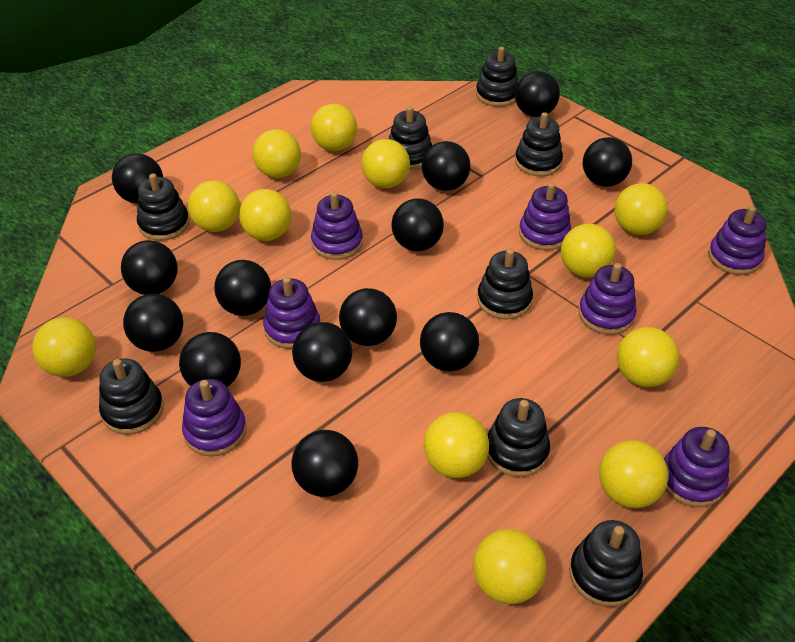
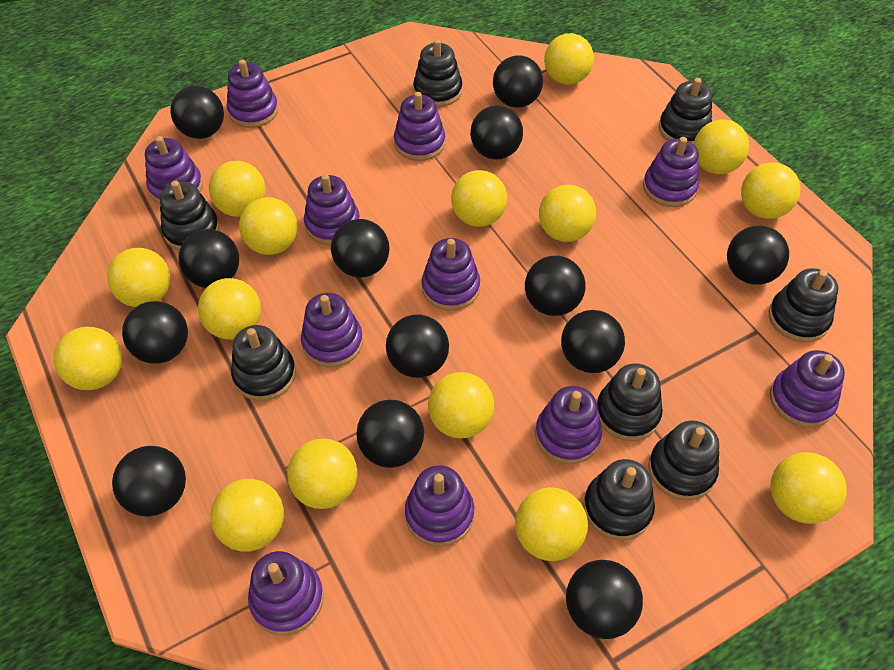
purple stacking toy: 7 -> 11
yellow ball: 12 -> 15

